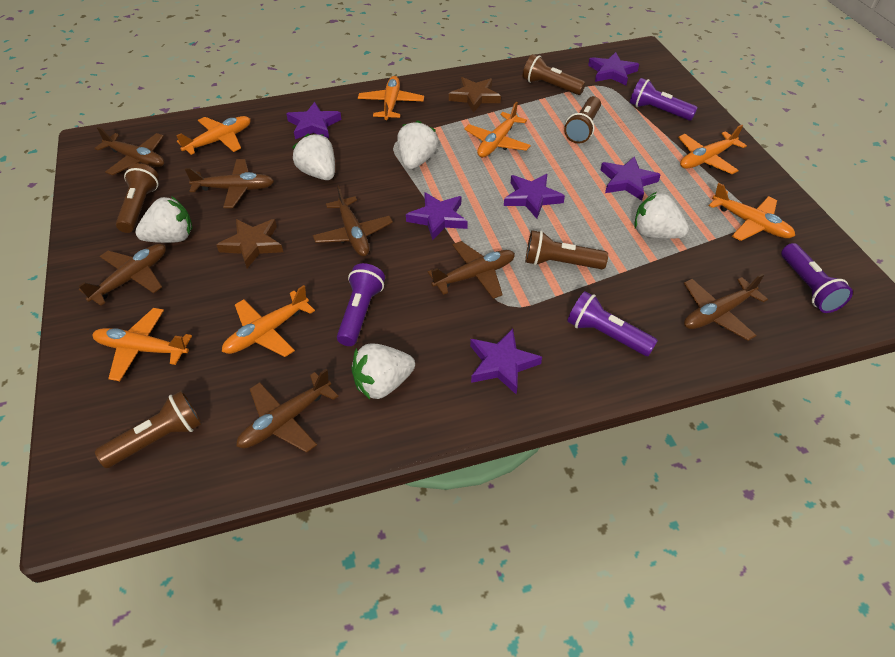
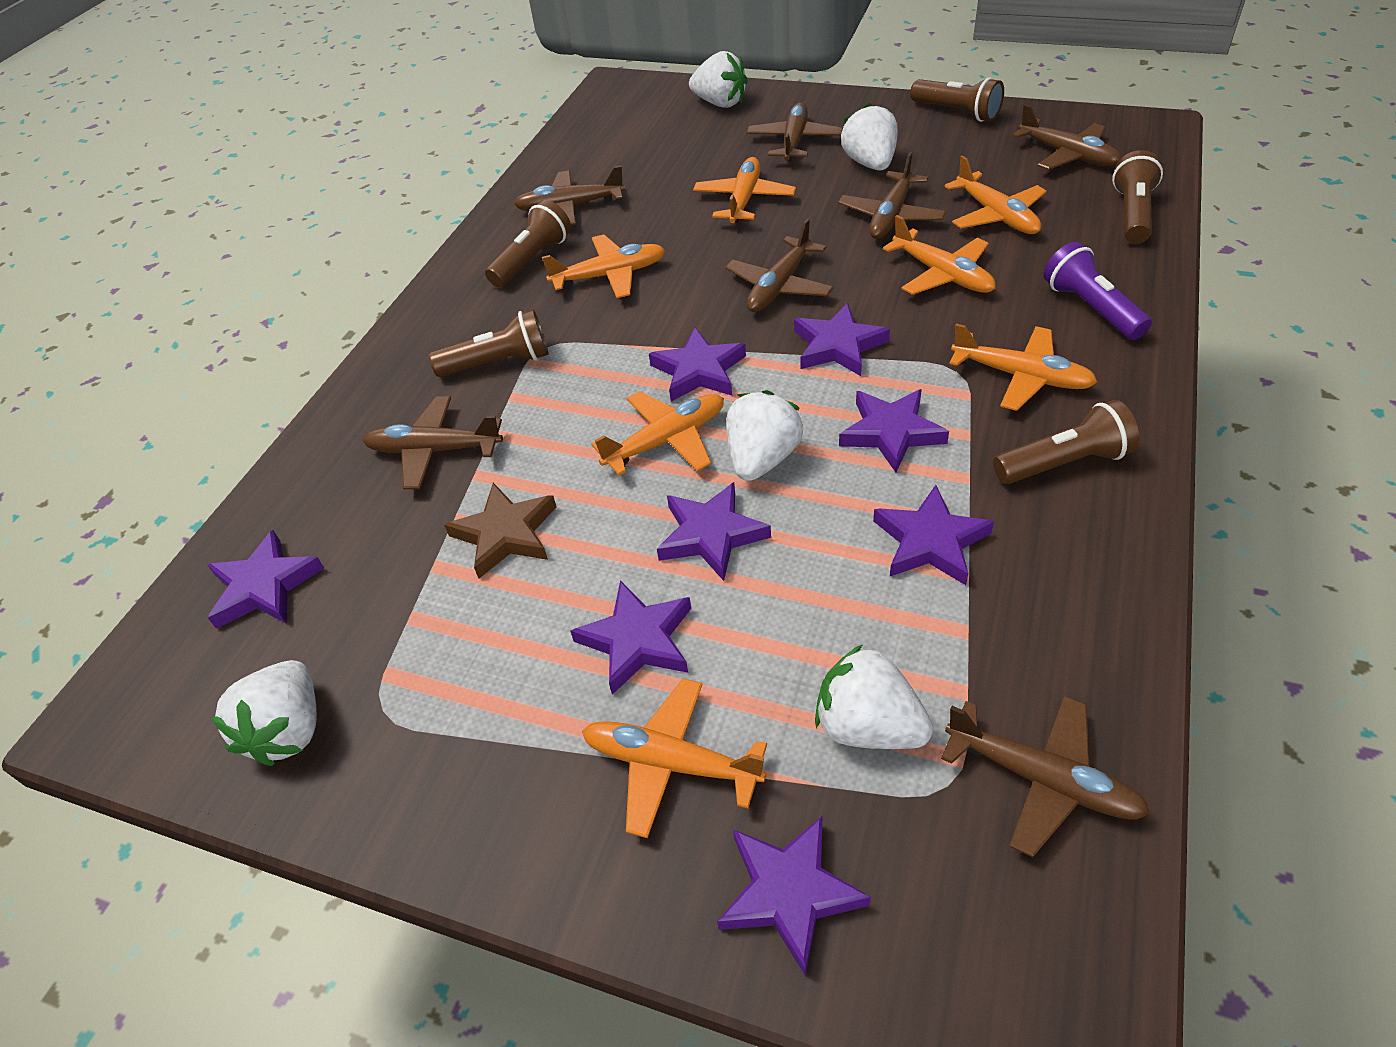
brown star: 2 -> 1
purple flashlight: 4 -> 1
purple star: 6 -> 8

